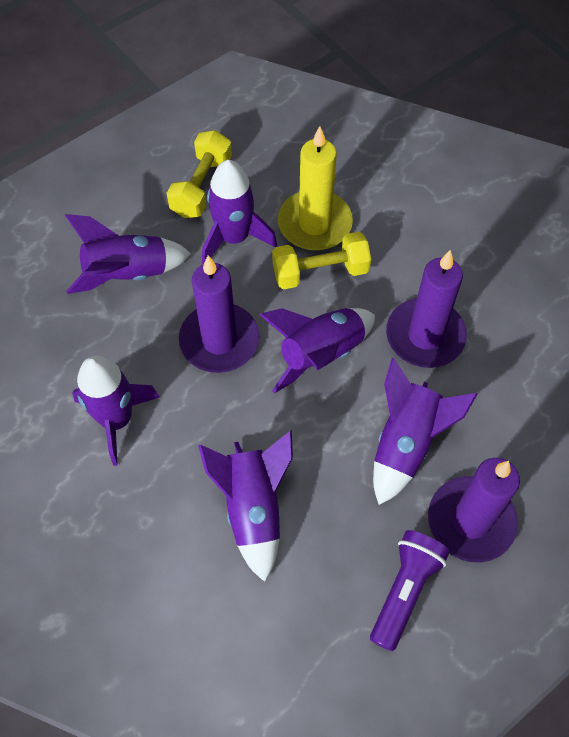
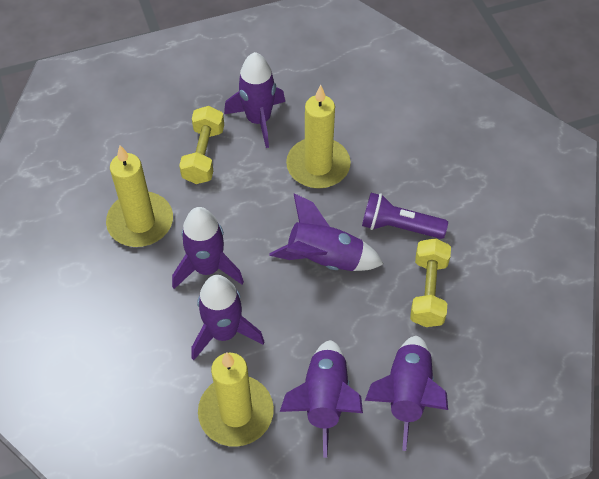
purple candle: 3 -> 0
yellow candle: 1 -> 3

